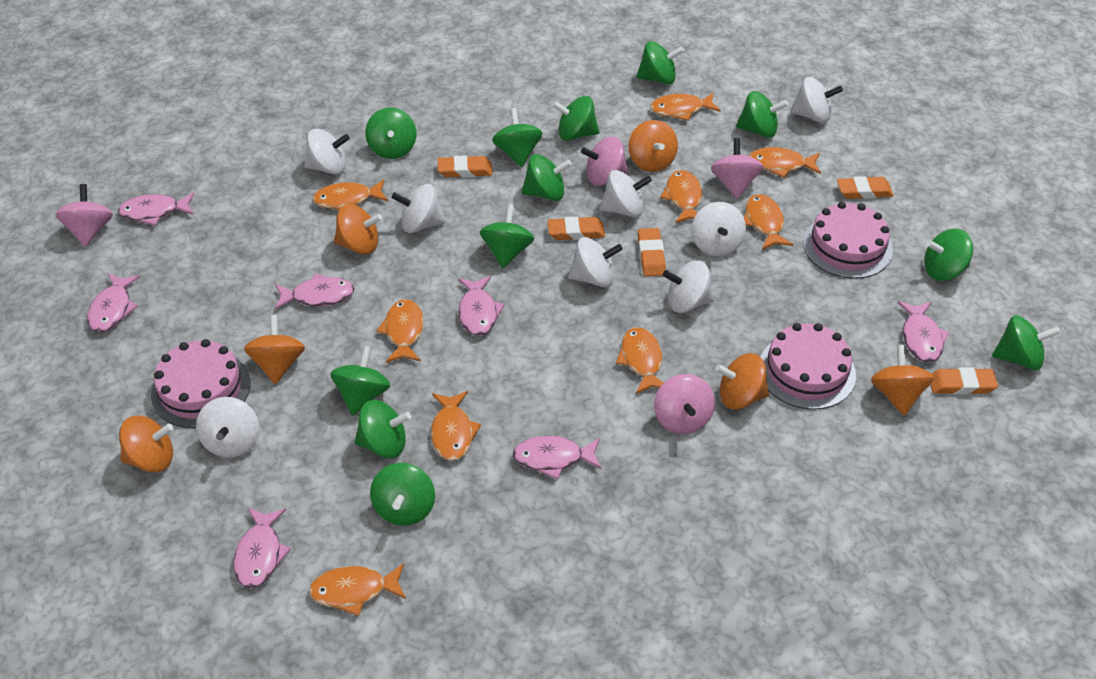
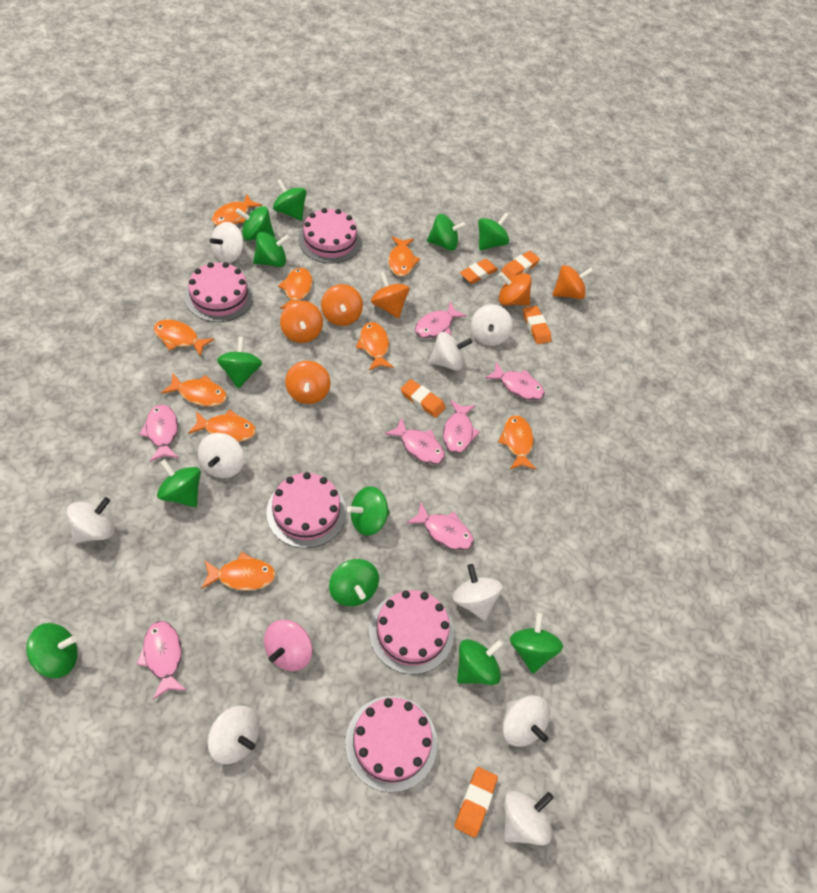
pink cake: 3 -> 5
pink spinning top: 4 -> 1
white spinning top: 8 -> 9

